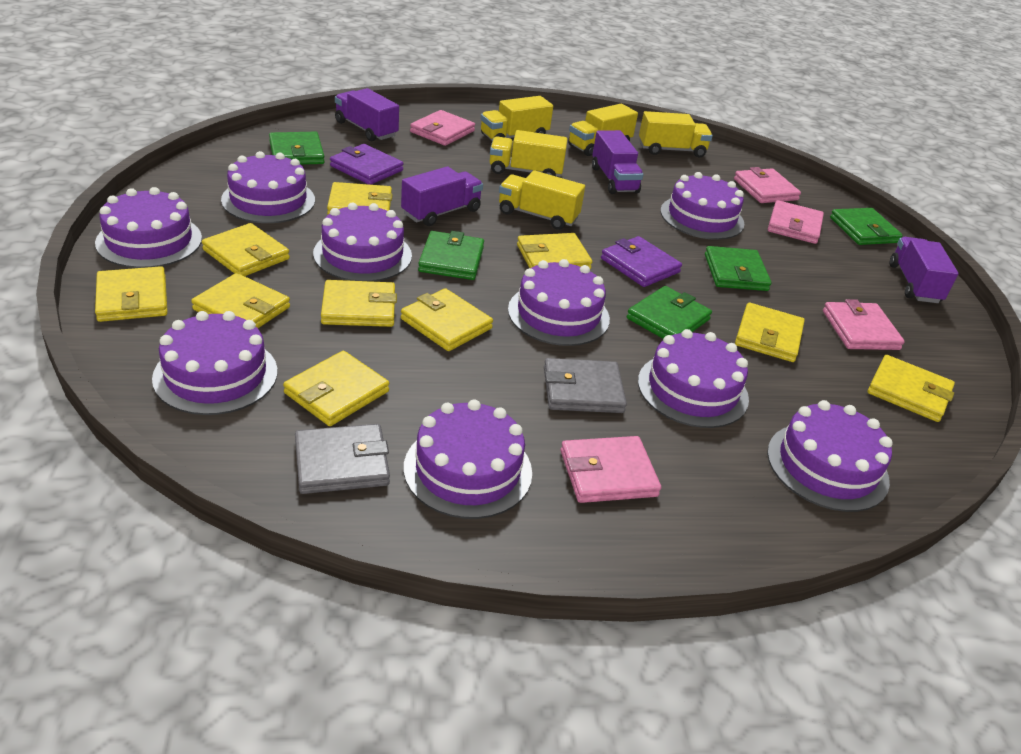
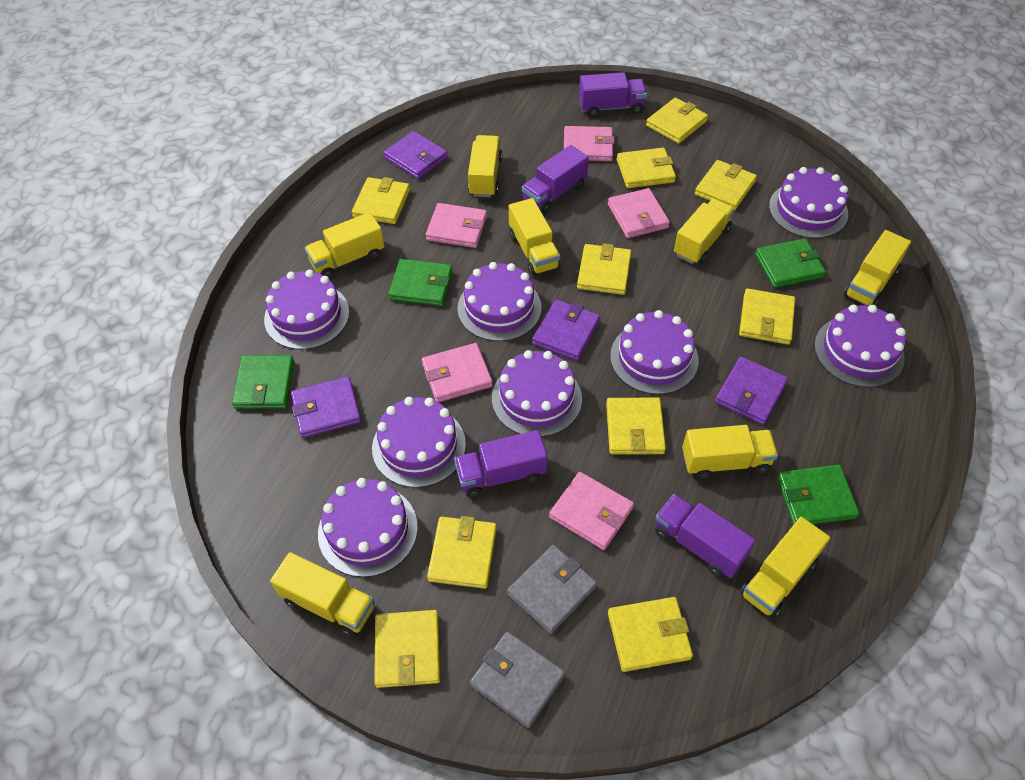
green wallet: 5 -> 4
purple cake: 9 -> 8
purple wallet: 2 -> 4
yellow truck: 5 -> 8

